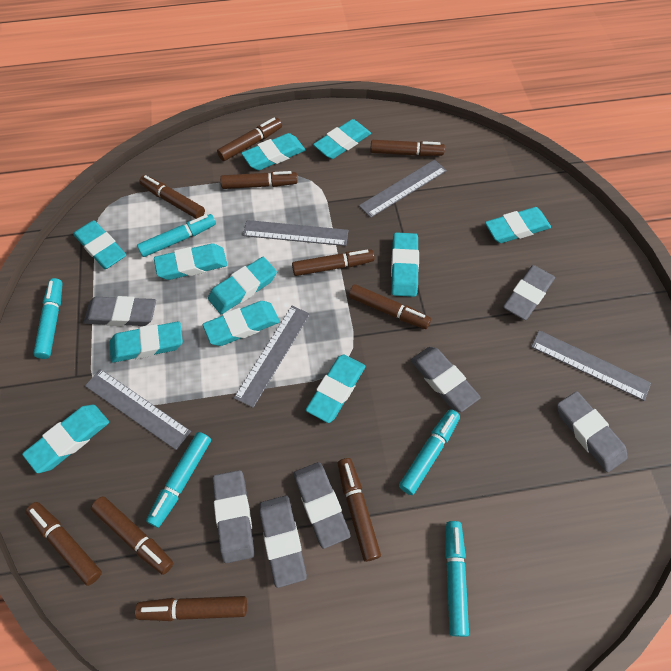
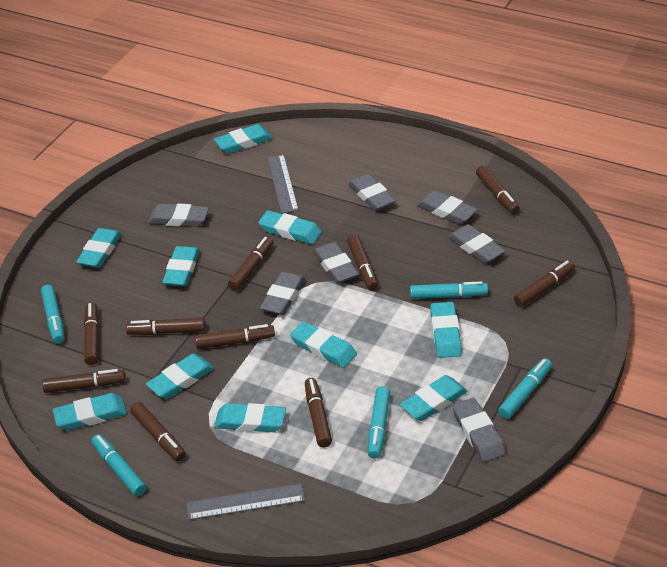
grey ruler: 5 -> 2
turquoise eraser: 11 -> 10

